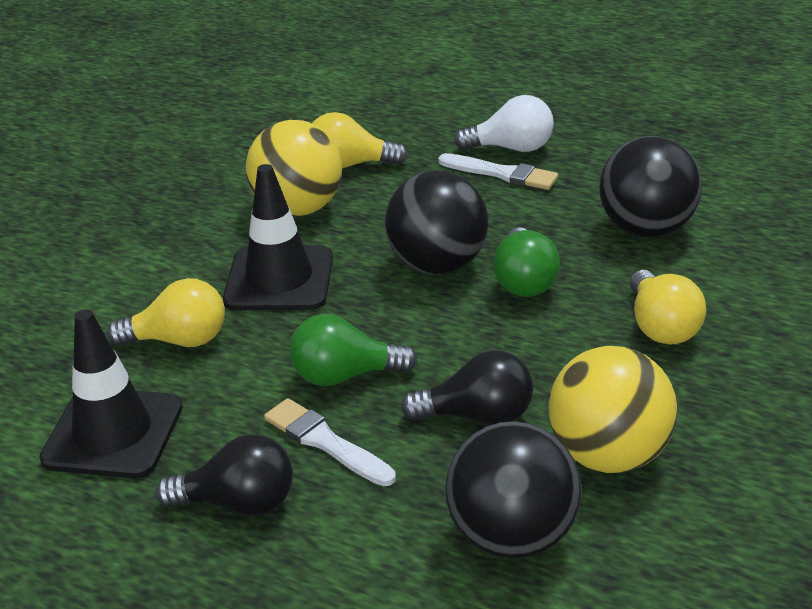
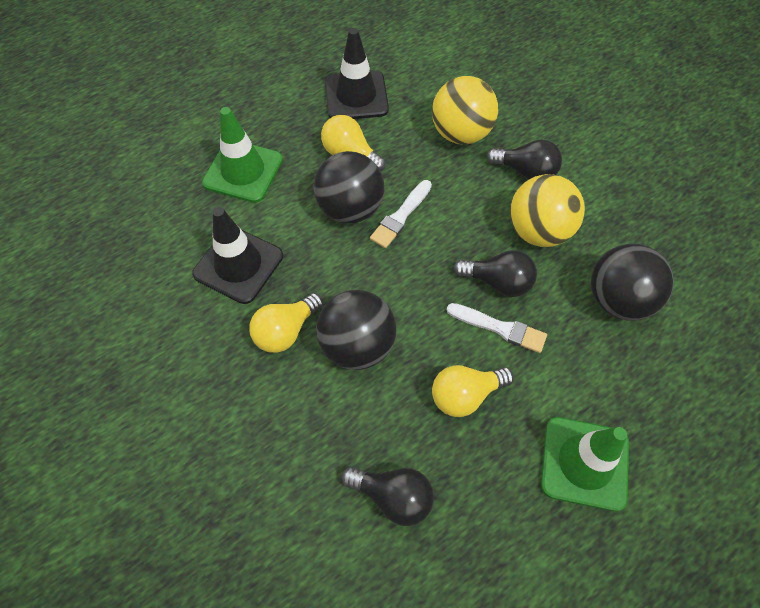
black light bulb: 2 -> 3
green light bulb: 2 -> 0
green traffic cone: 0 -> 2
white light bulb: 1 -> 0

